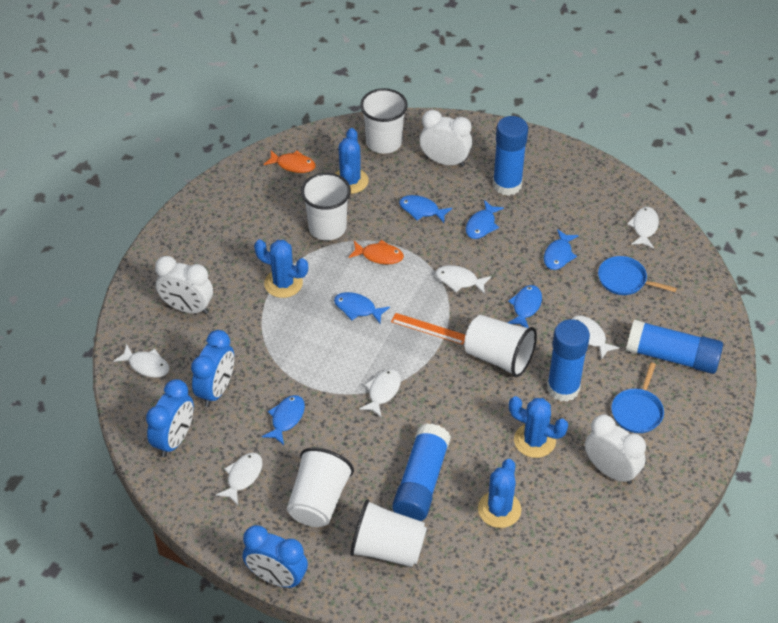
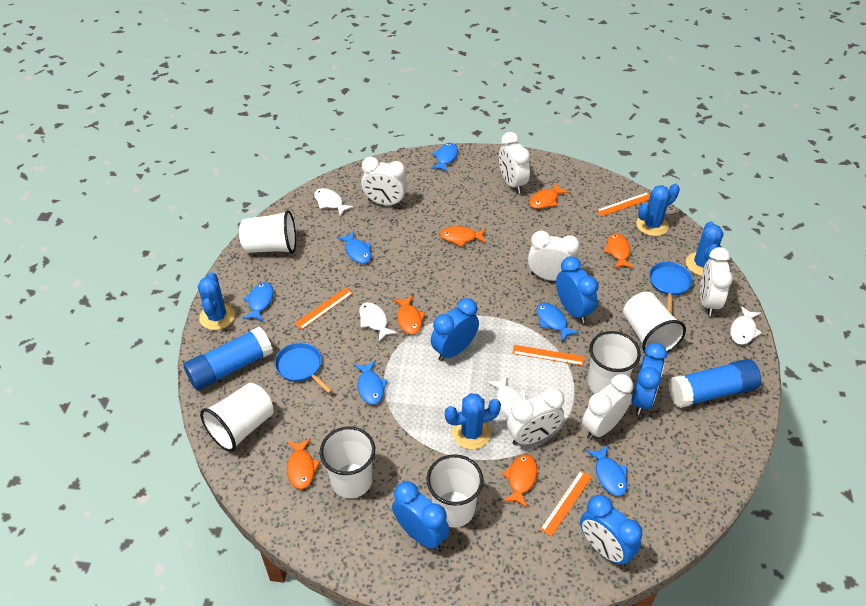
blue clock: 3 -> 5
blue glue stick: 4 -> 2
orange fish: 2 -> 6
orange ruler: 1 -> 4
white clock: 3 -> 6
white cup: 5 -> 6
white fish: 6 -> 4

